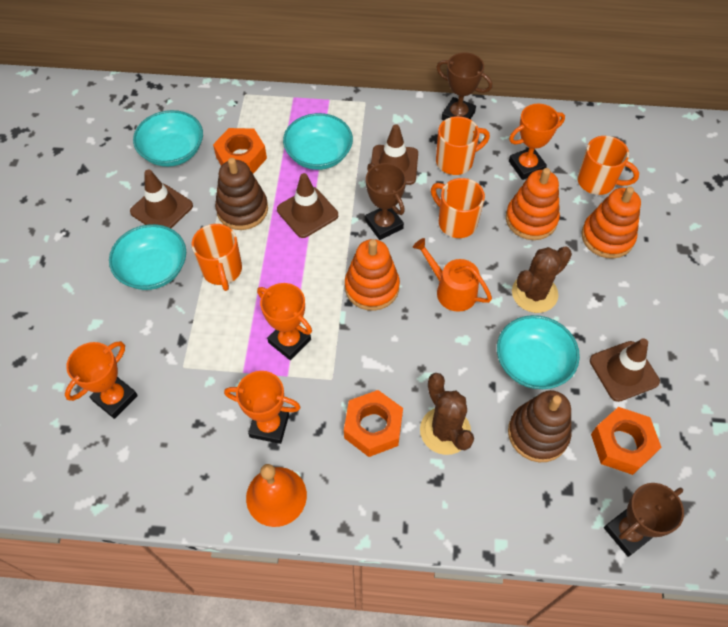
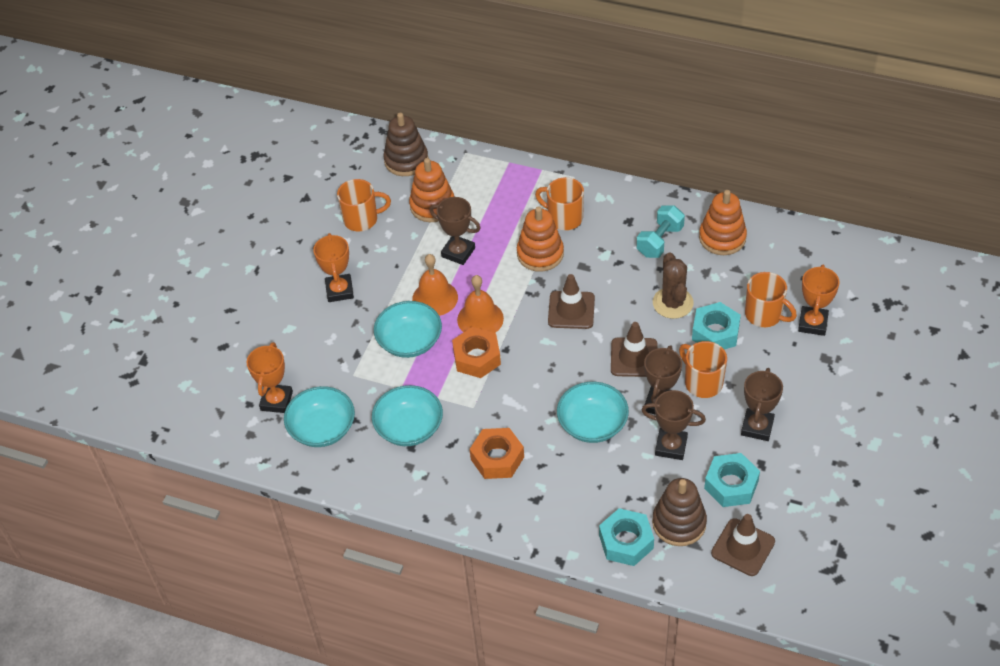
brown cactus: 2 -> 1
brown traffic cone: 4 -> 3
brown trophy: 3 -> 4
orange bell: 1 -> 2
orange nut: 3 -> 2
orange trophy: 4 -> 3
orange watering can: 1 -> 0
turquoise dumbbell: 0 -> 1
turquoise nut: 0 -> 3

